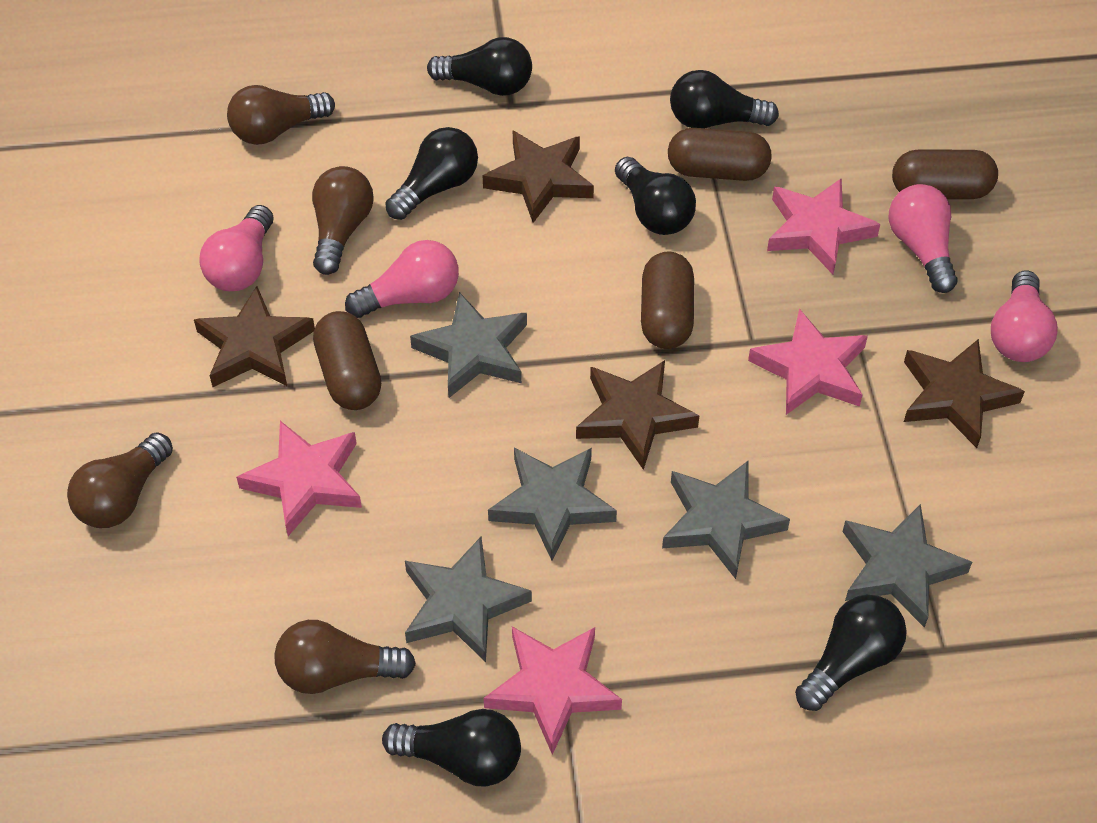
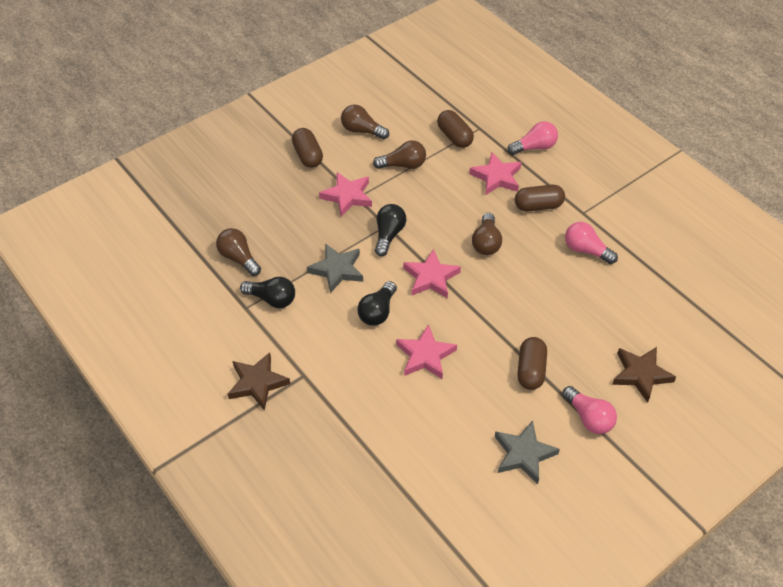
black light bulb: 6 -> 3
brown star: 4 -> 2
grey star: 5 -> 2
pink light bulb: 4 -> 3

